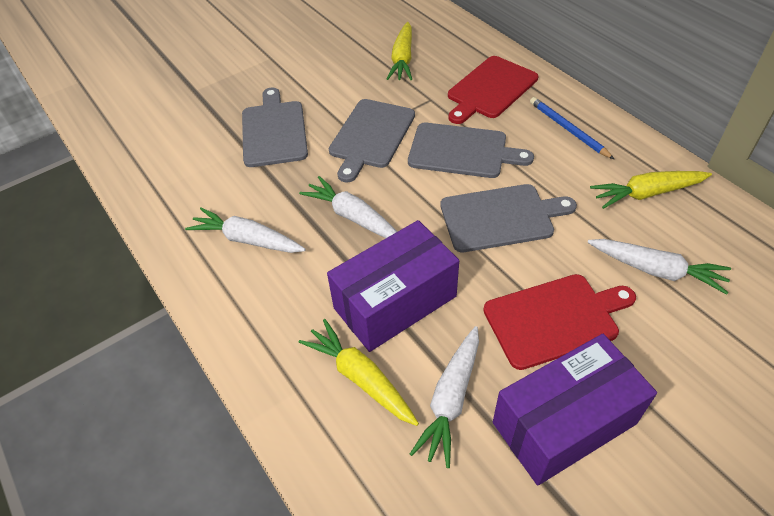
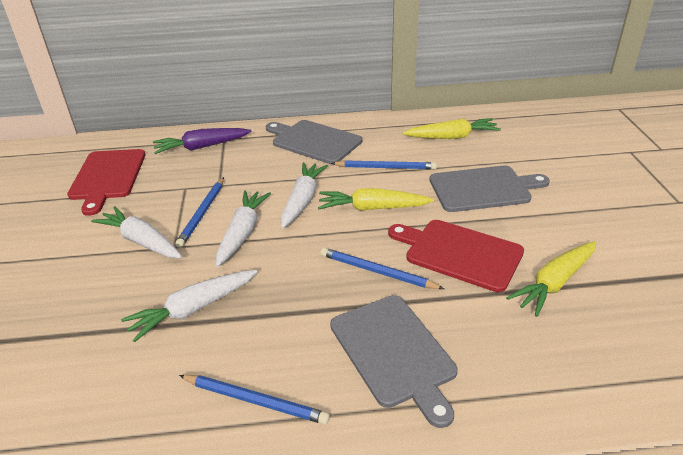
blue pencil: 1 -> 4
grey cutting board: 4 -> 3
purple box: 2 -> 0
purple carrot: 0 -> 1

